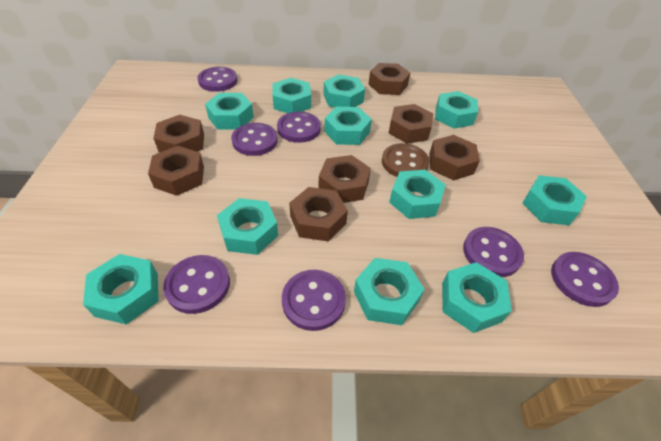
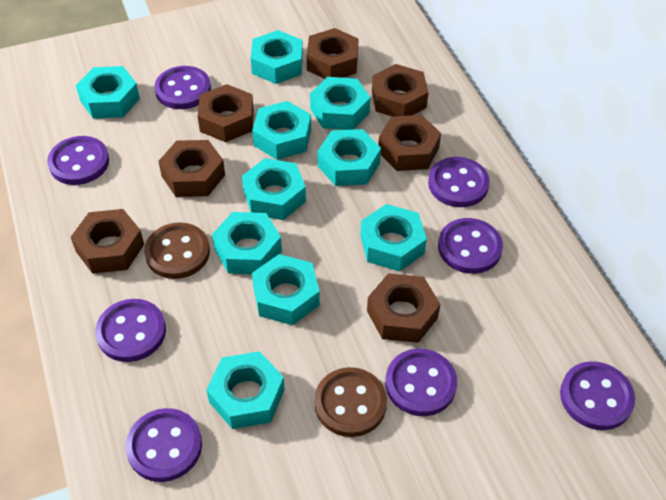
brown button: 1 -> 2
purple button: 7 -> 8
turquoise nut: 11 -> 10

